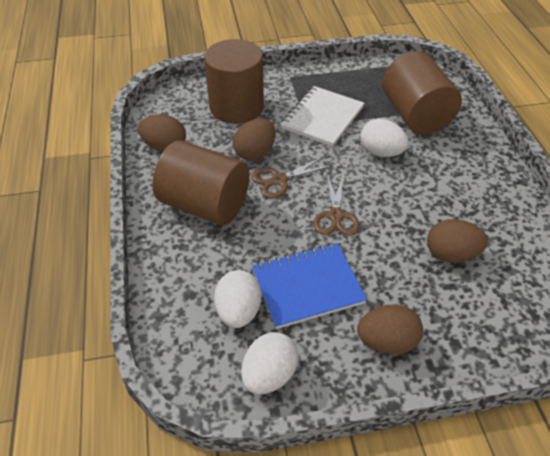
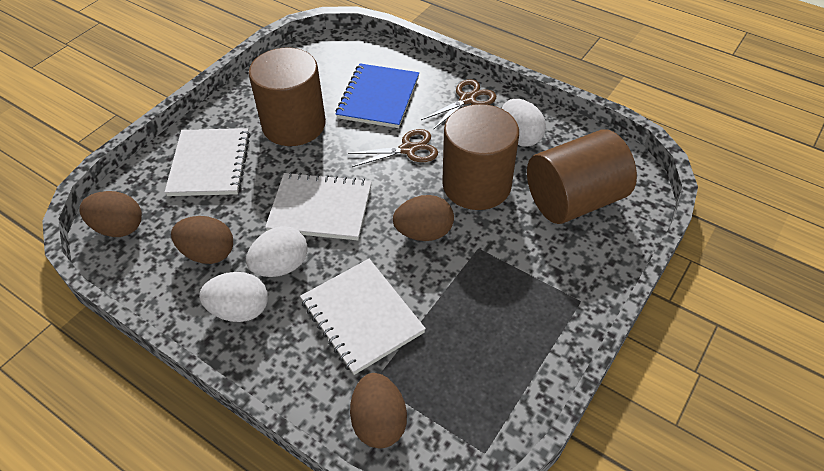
white notebook: 1 -> 3

